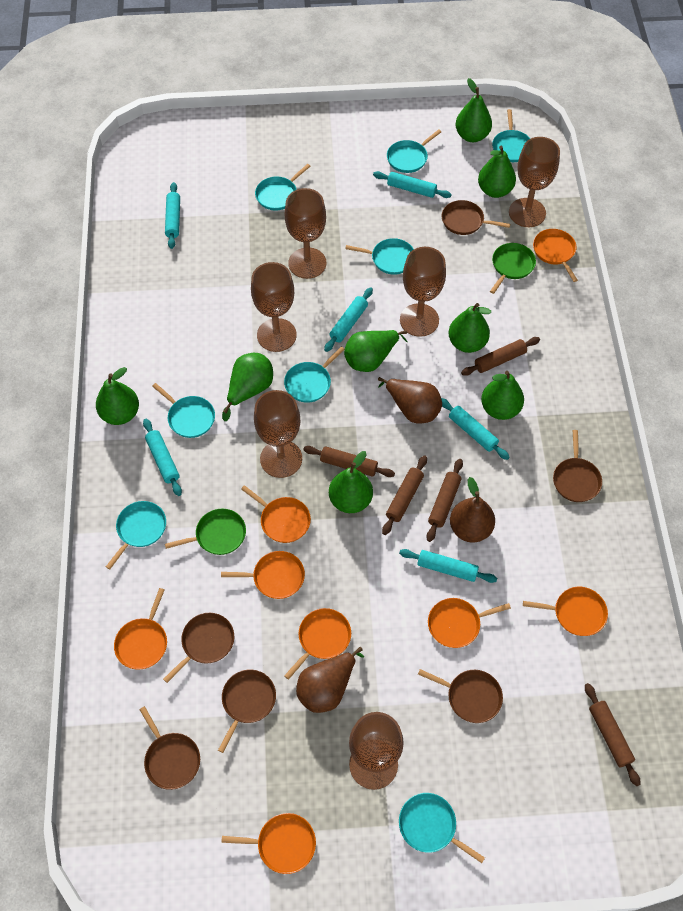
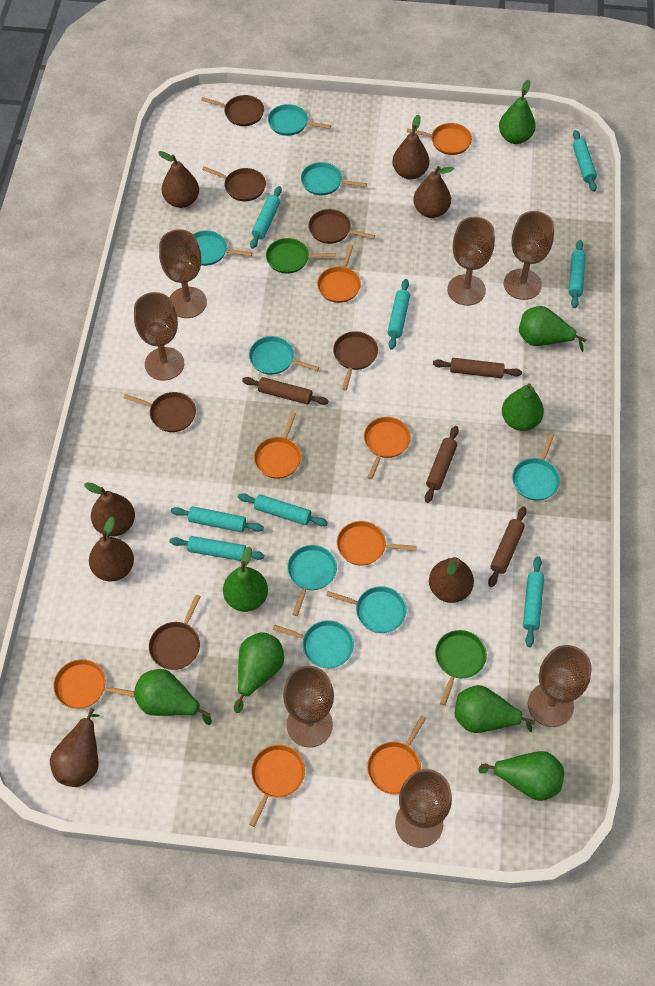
brown goblet: 6 -> 7
brown pear: 3 -> 7
brown rolling pin: 5 -> 4
turquoise rolling pin: 6 -> 8

